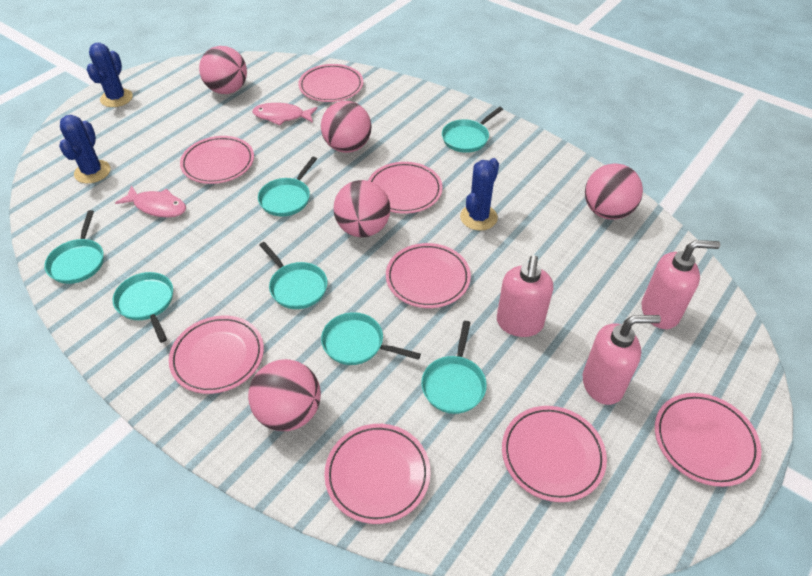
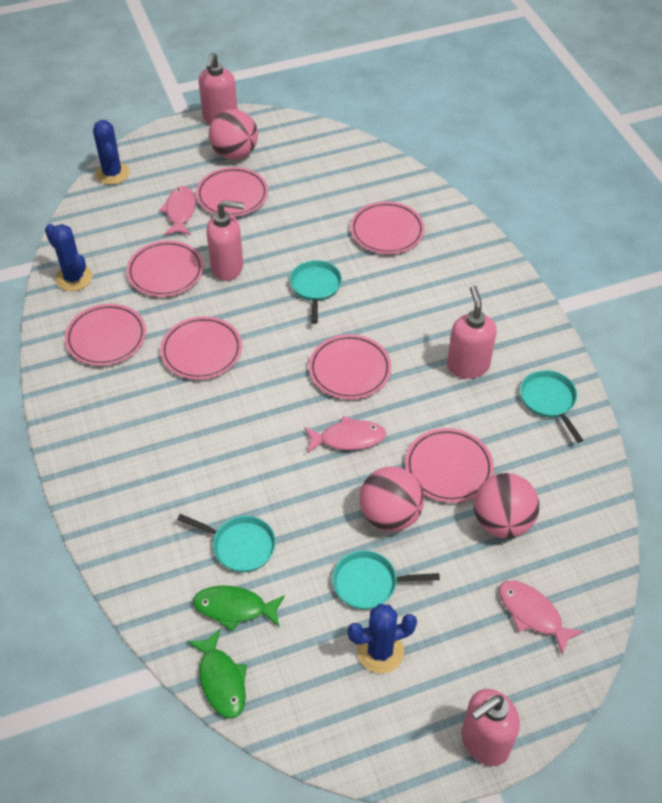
green fish: 0 -> 2
pink ball: 5 -> 3
pink fish: 2 -> 3
pink plate: 8 -> 7
pink soap dispenser: 3 -> 4
turquoise pan: 7 -> 4

